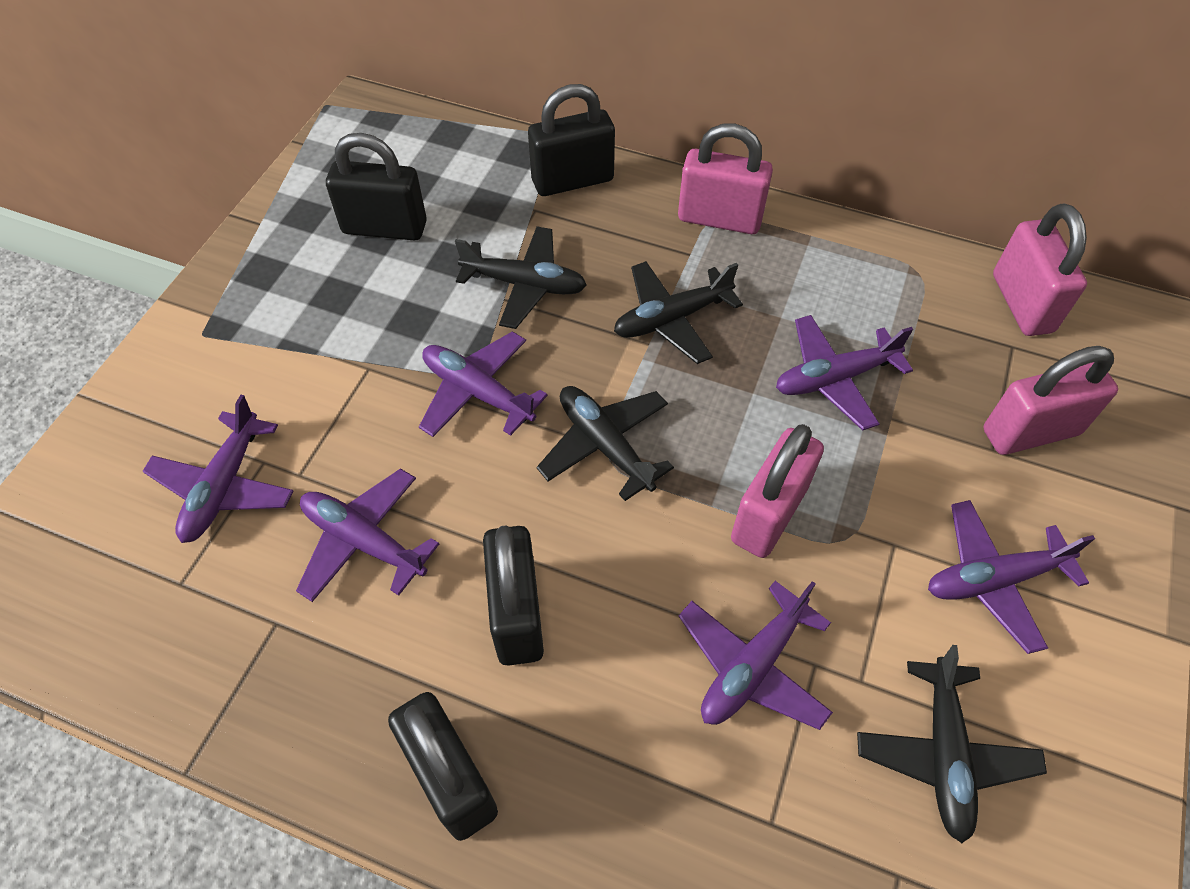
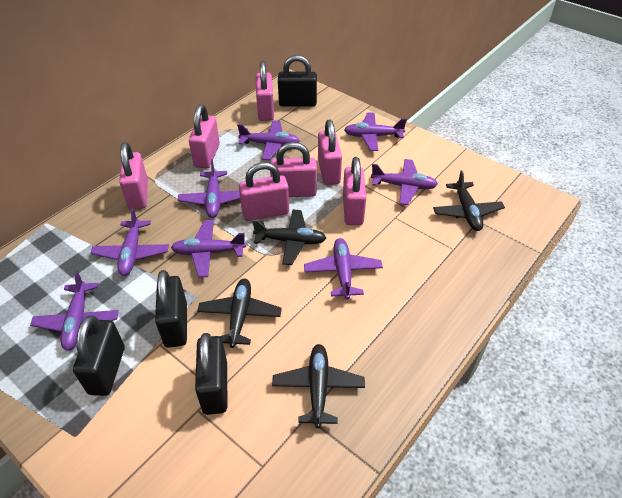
pink padlock: 4 -> 7
purple plane: 6 -> 8

